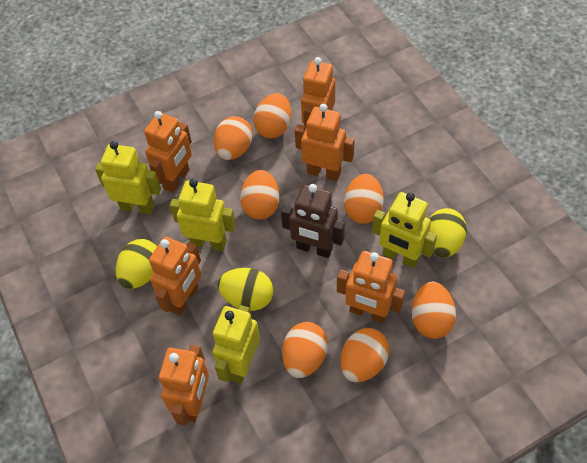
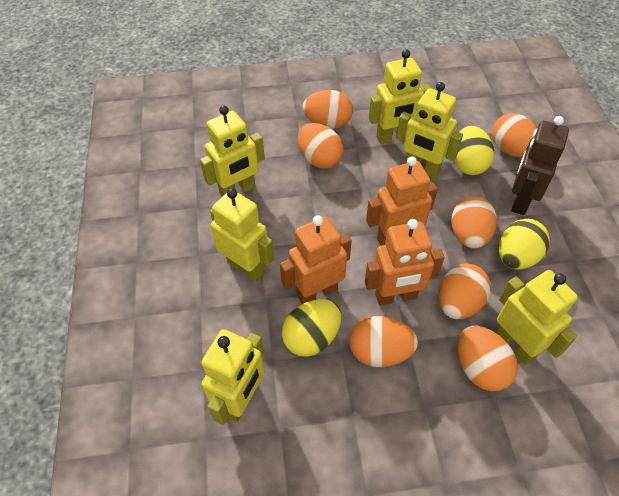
orange robot: 6 -> 3
yellow robot: 4 -> 6

